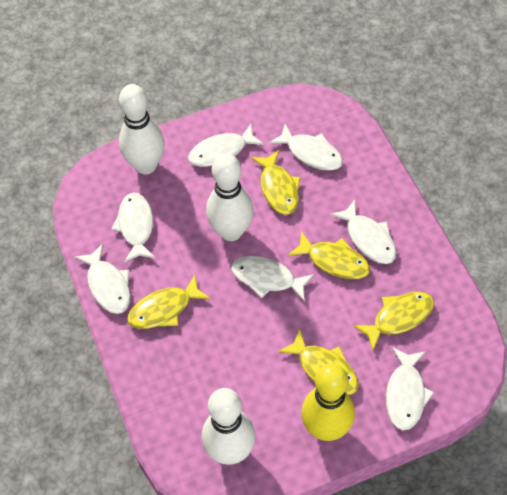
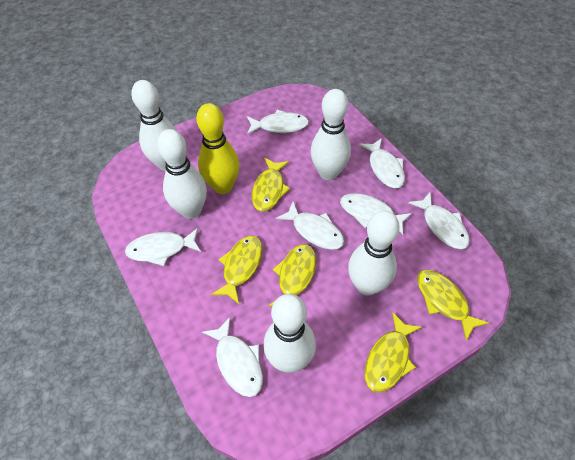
white bowling pin: 3 -> 5

